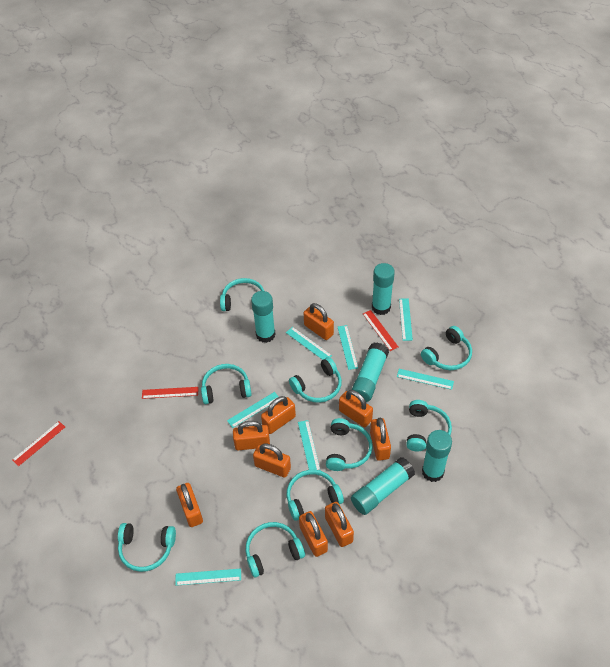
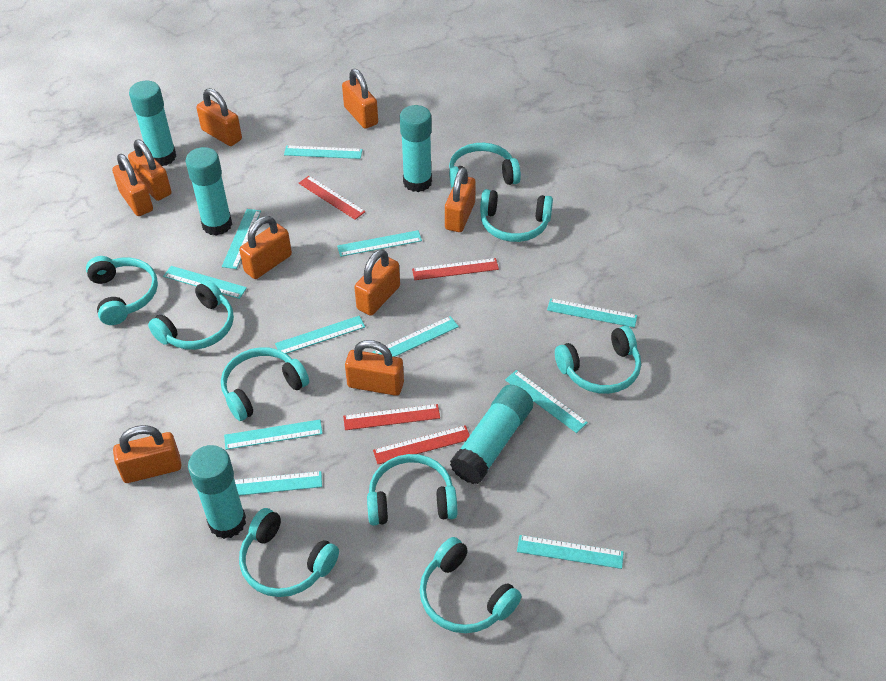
red ruler: 3 -> 4
turquoise ruler: 7 -> 11

